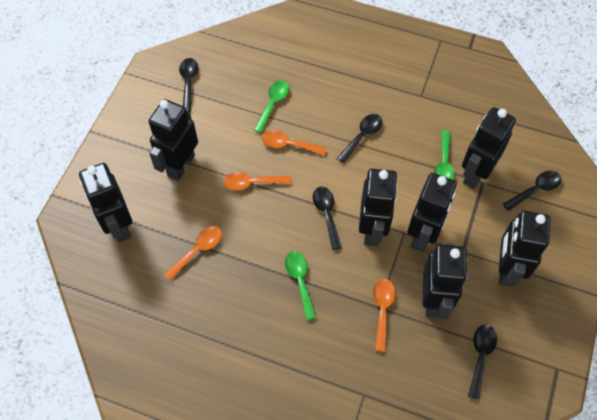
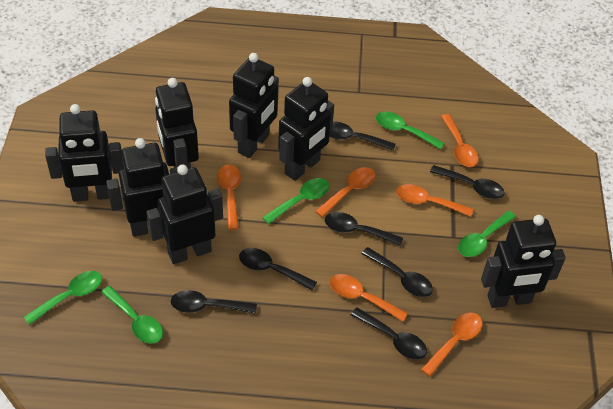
black spoon: 5 -> 7
green spoon: 3 -> 5
orange spoon: 4 -> 6

